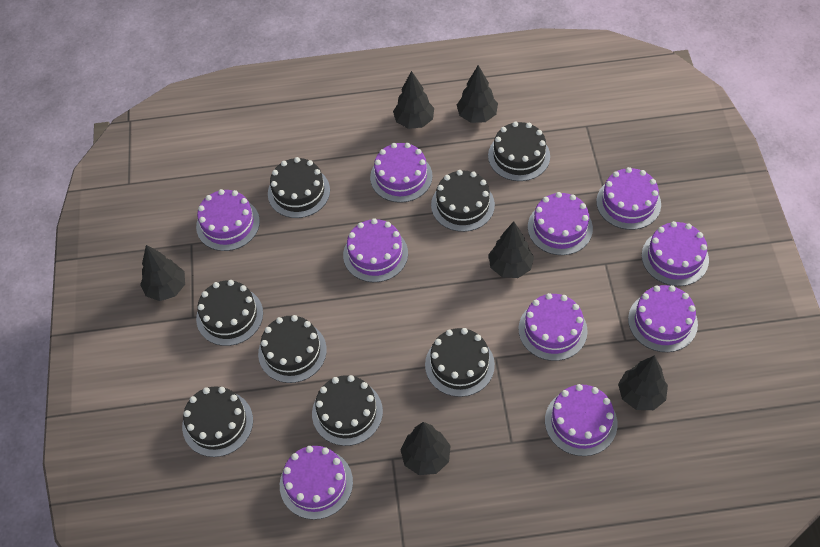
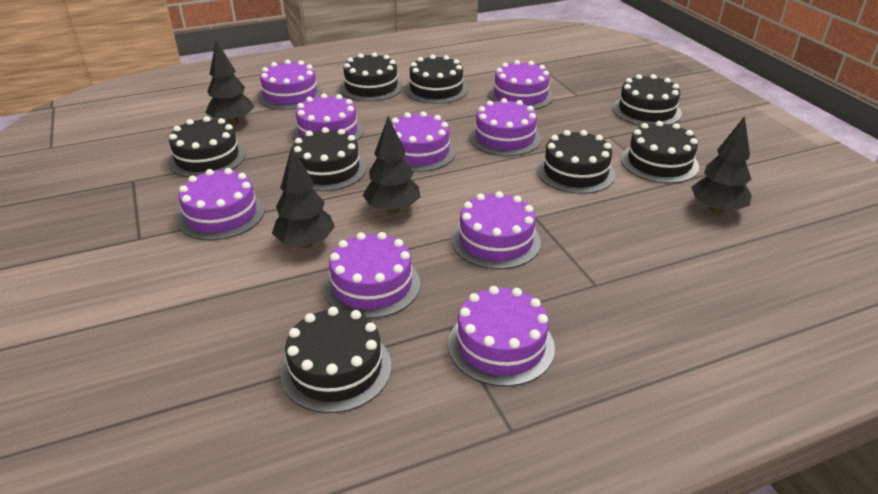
black tree: 6 -> 4
purple cake: 10 -> 9

